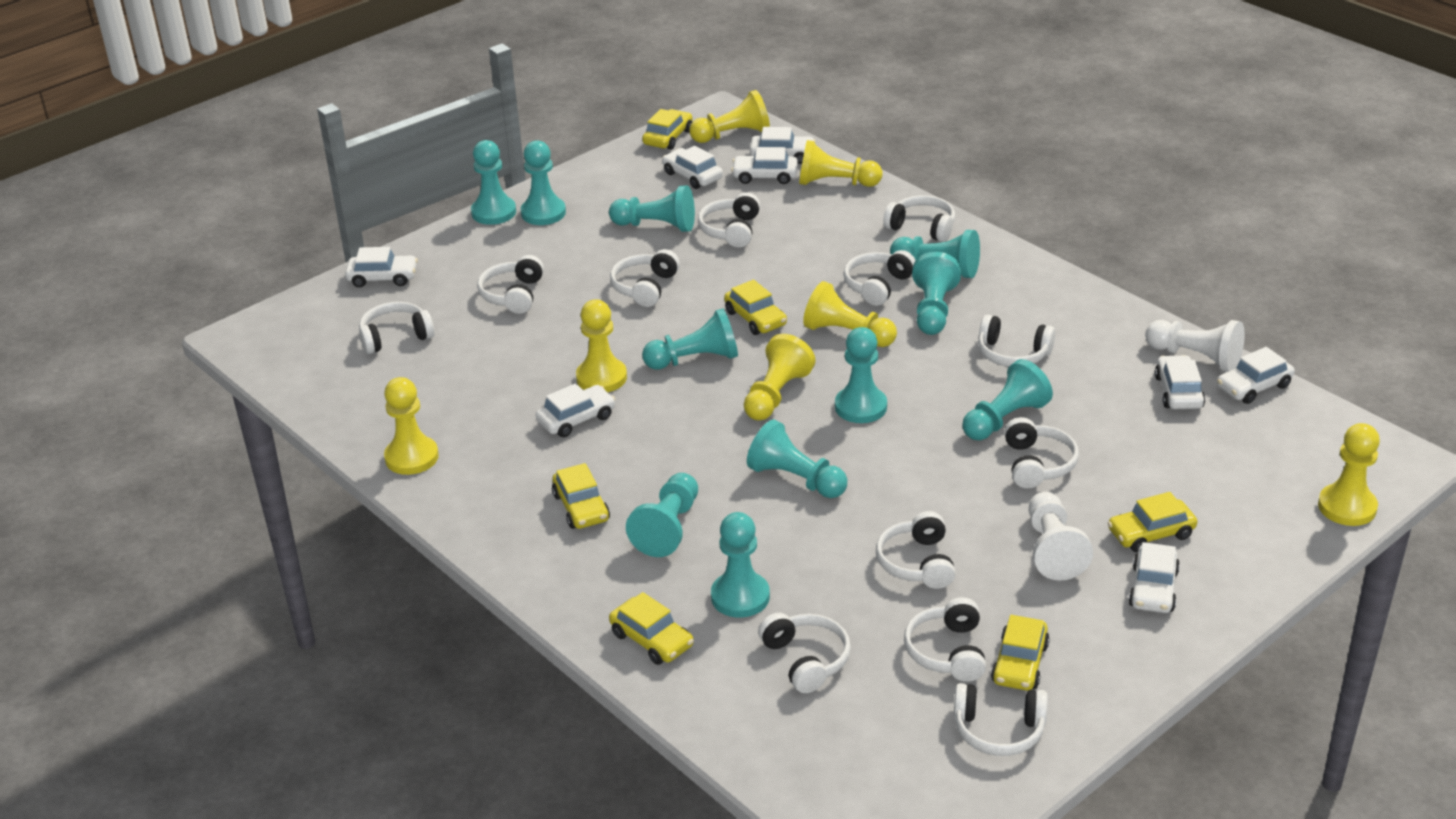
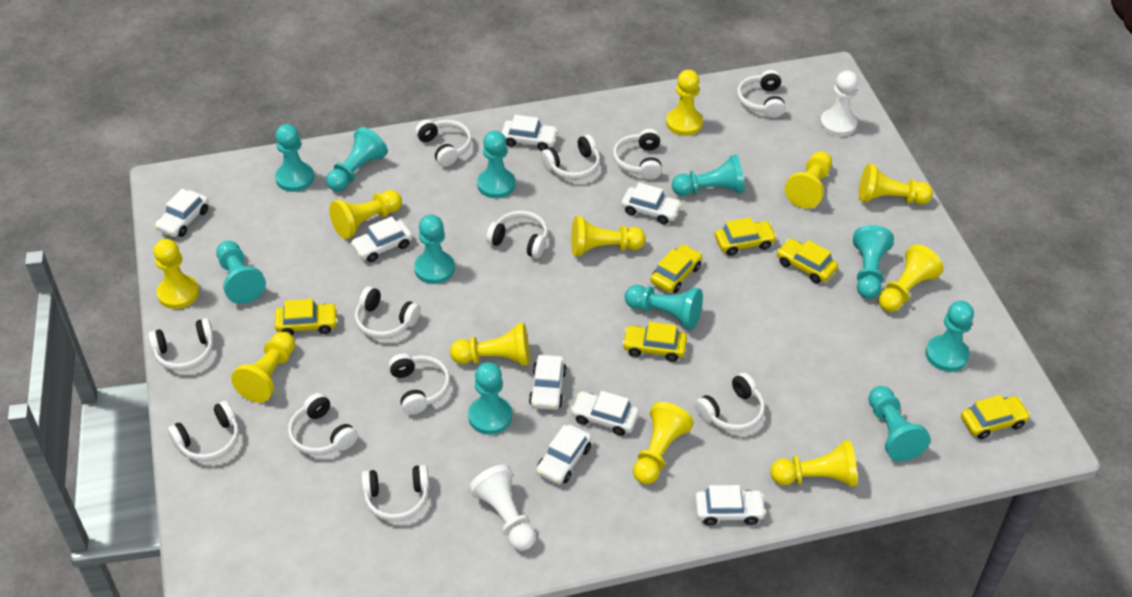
yellow pawn: 7 -> 11

